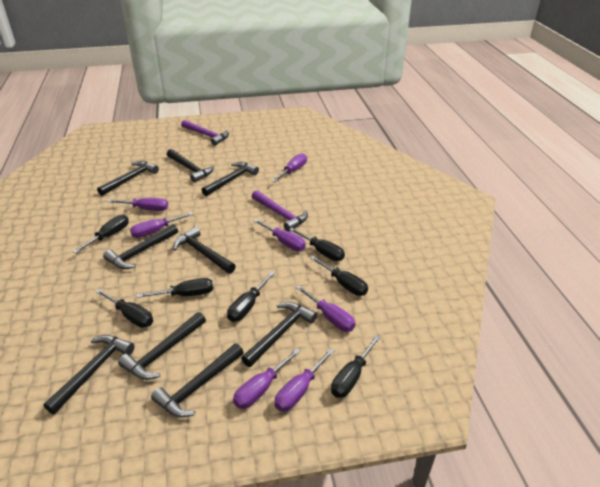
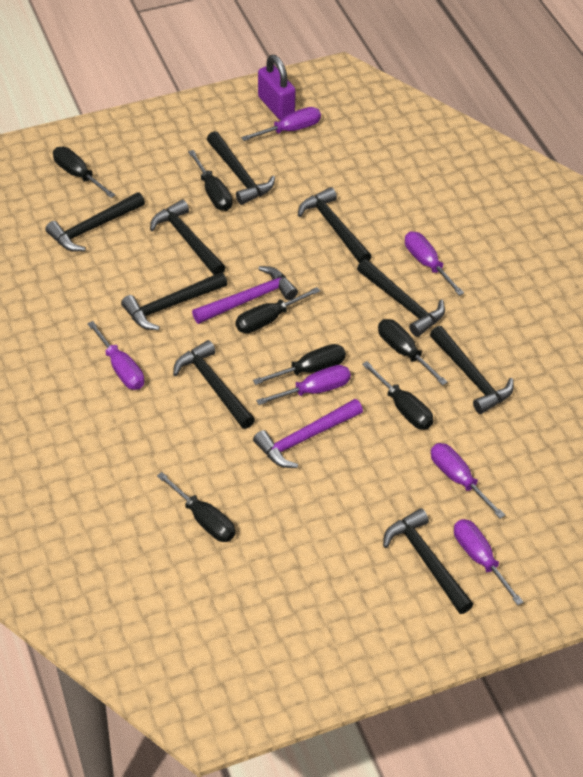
purple padlock: 0 -> 1
purple screwdriver: 7 -> 6

